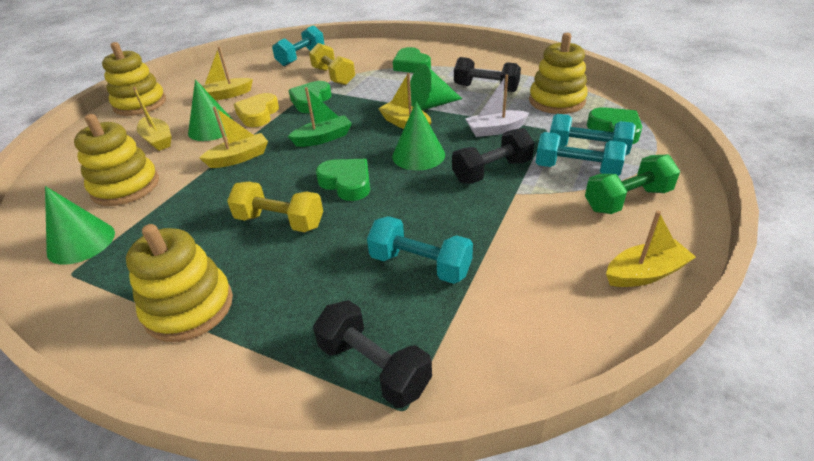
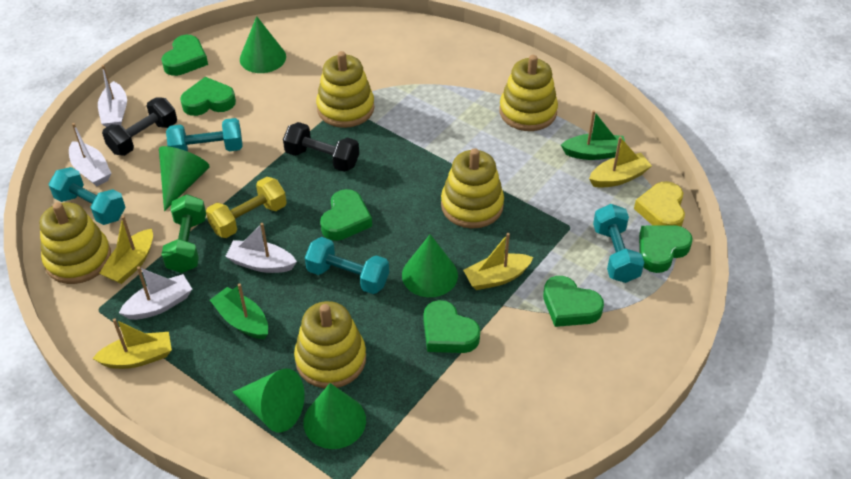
black dumbbell: 3 -> 2
green boat: 1 -> 2
green cone: 4 -> 5
green heart: 4 -> 6
white boat: 1 -> 4
yellow boat: 5 -> 4
yellow dumbbell: 2 -> 1
yellow stacking toy: 4 -> 5

